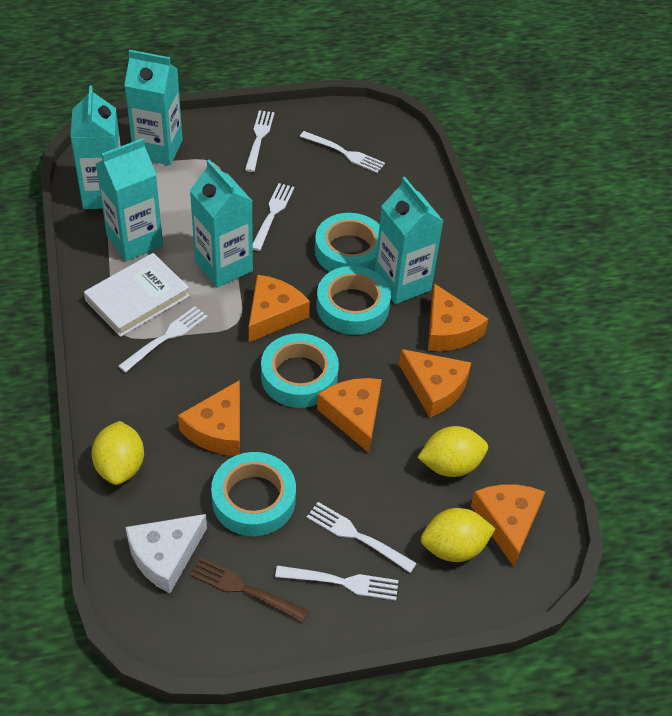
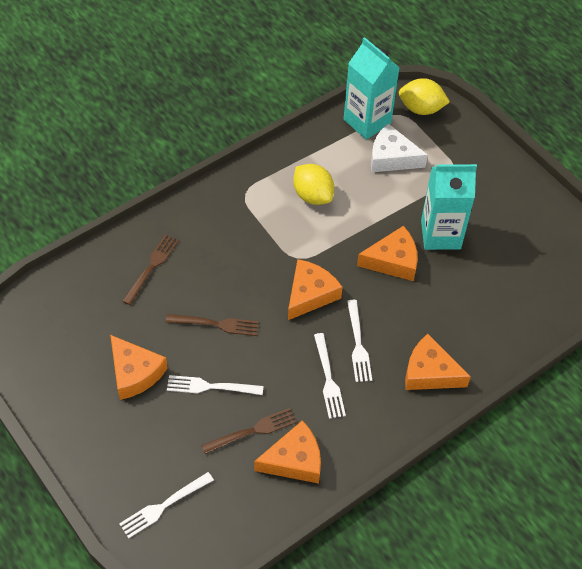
brown fork: 1 -> 3
orange cheese: 6 -> 5
turquoise carton: 5 -> 2
turquoise tape: 4 -> 0
white book: 1 -> 0
white fork: 6 -> 4
yellow lemon: 3 -> 2

